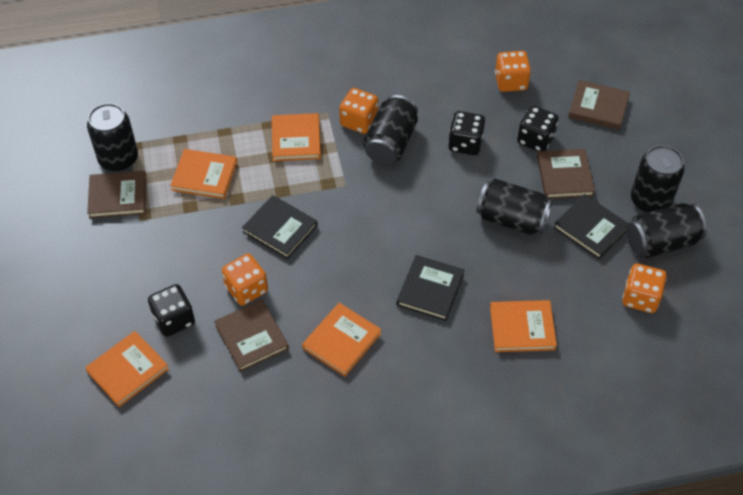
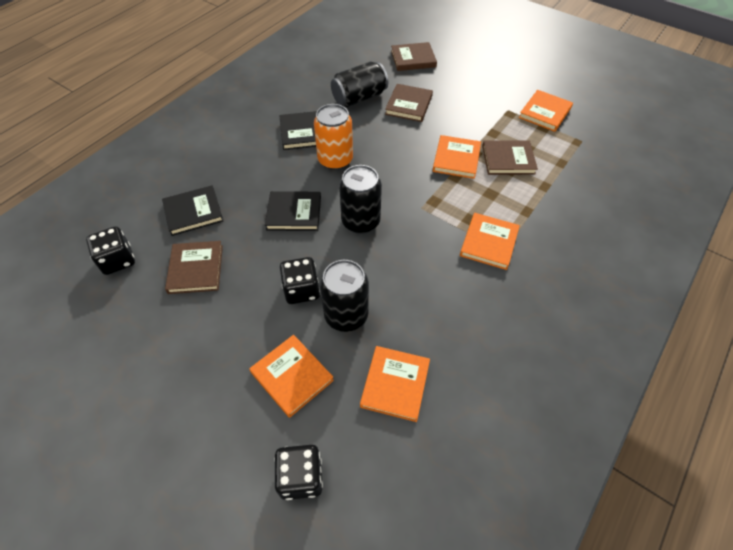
black can: 5 -> 3
orange can: 0 -> 1
orange dice: 4 -> 0

